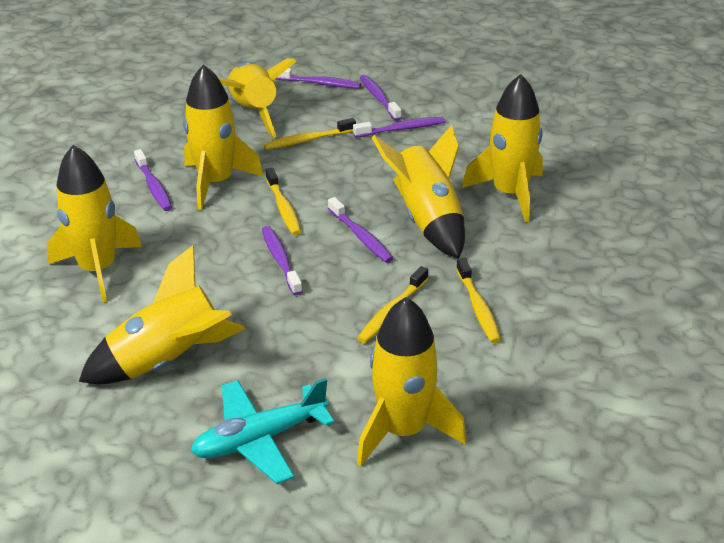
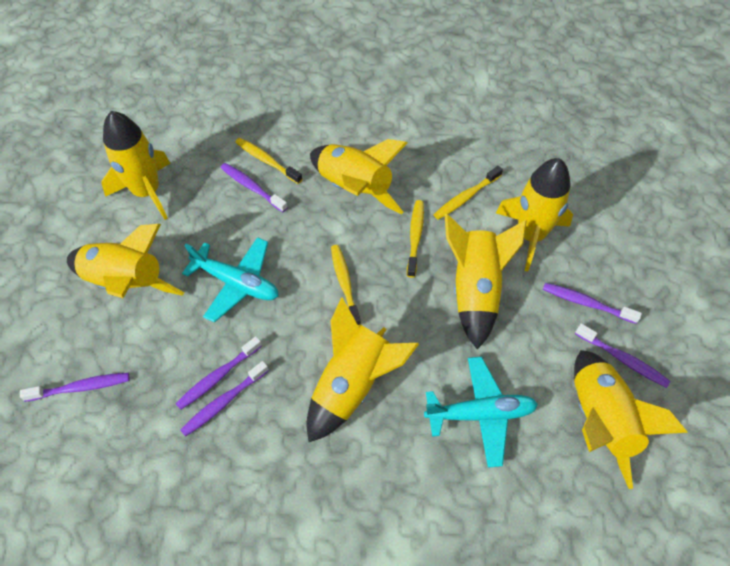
turquoise plane: 1 -> 2

